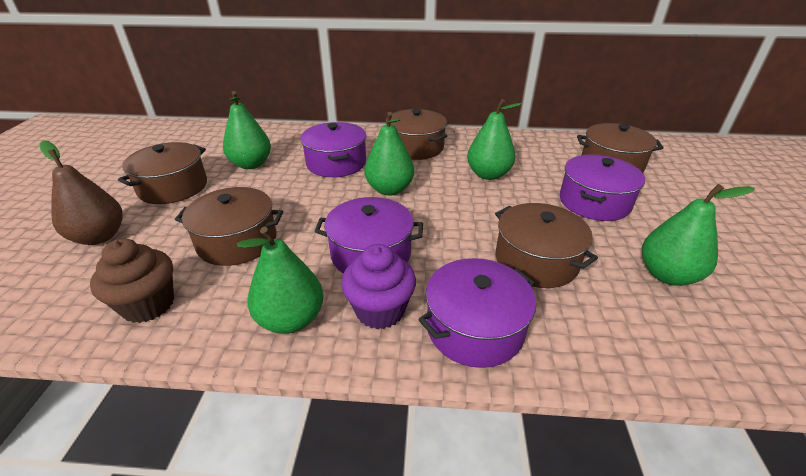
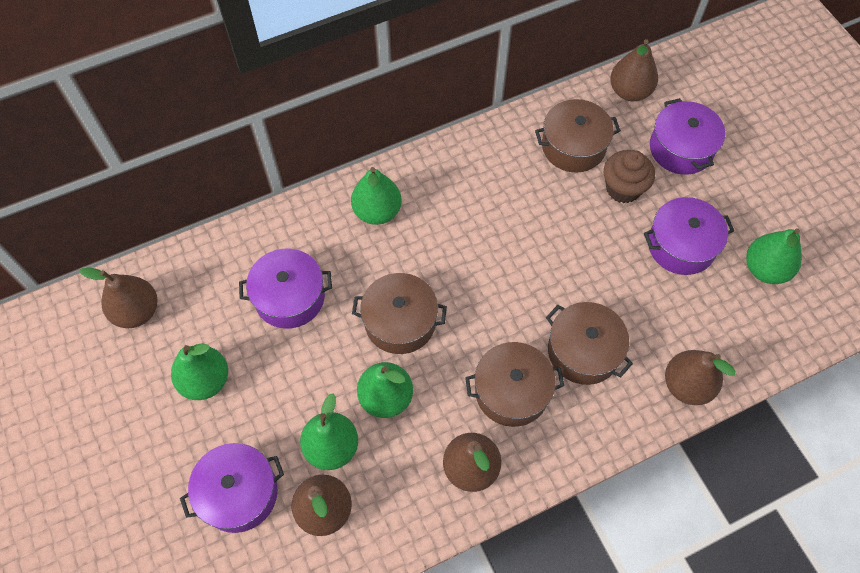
brown pear: 1 -> 5
brown pot: 5 -> 4
purple cupcake: 1 -> 0

